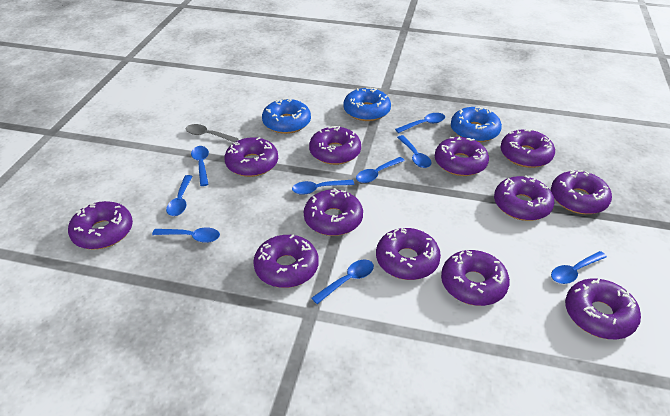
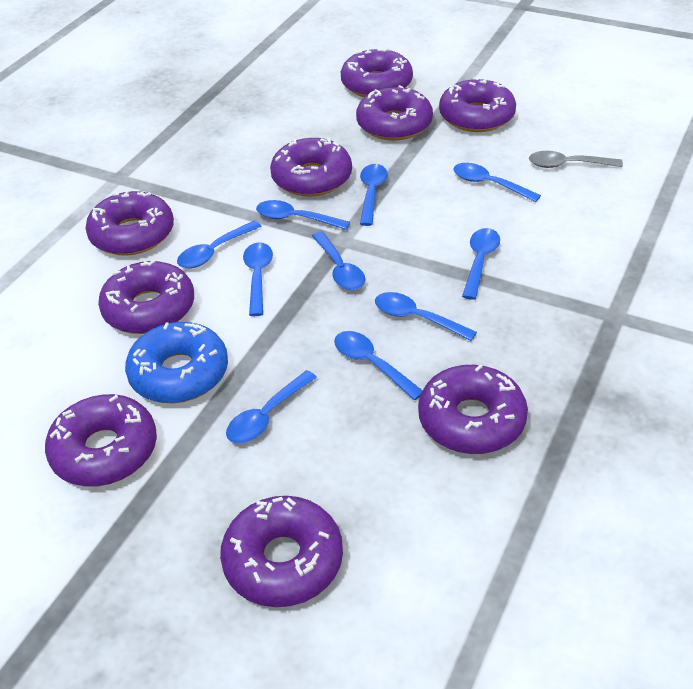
blue donut: 3 -> 1
blue spoon: 9 -> 10
purple donut: 12 -> 9

